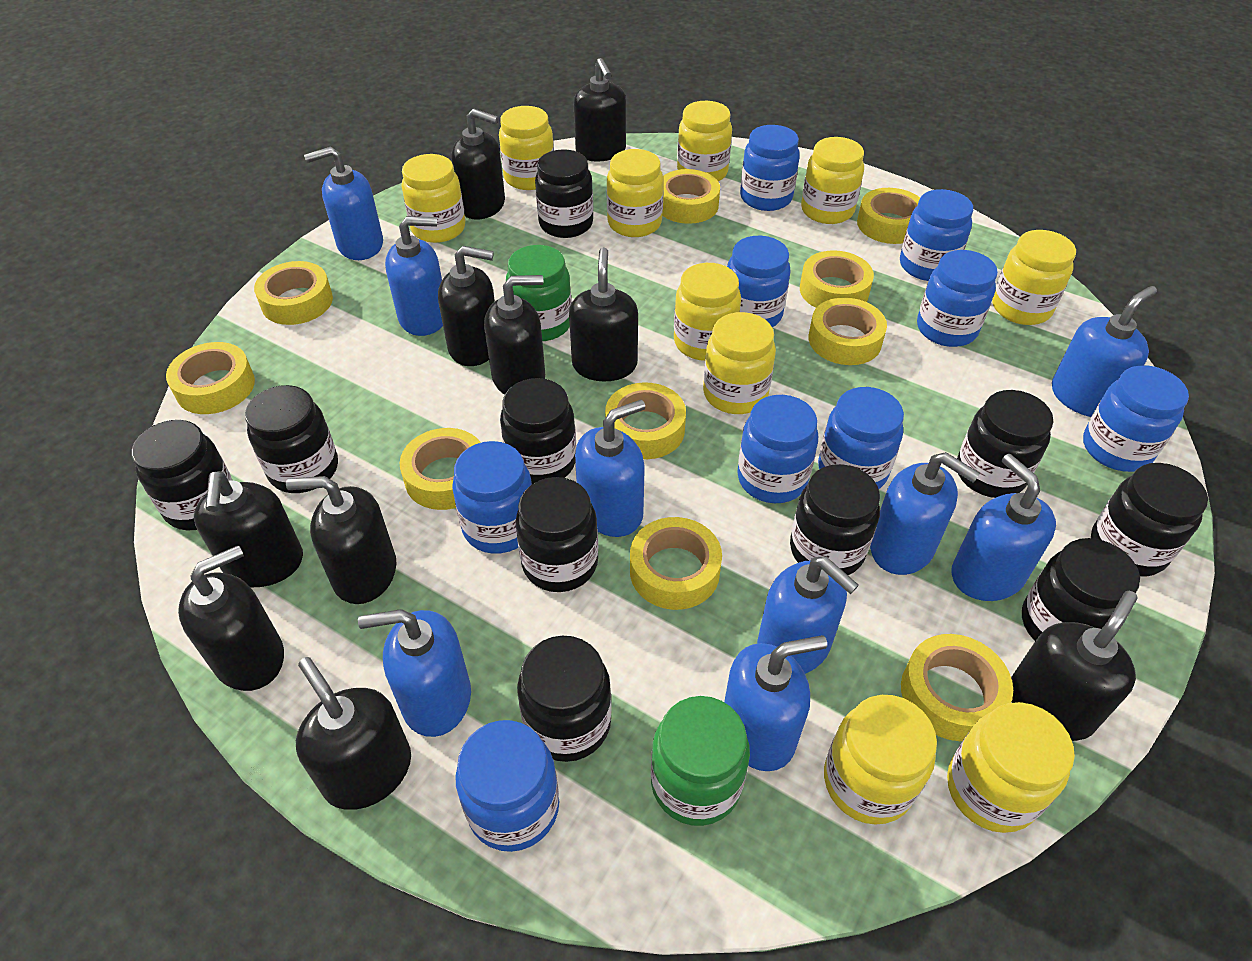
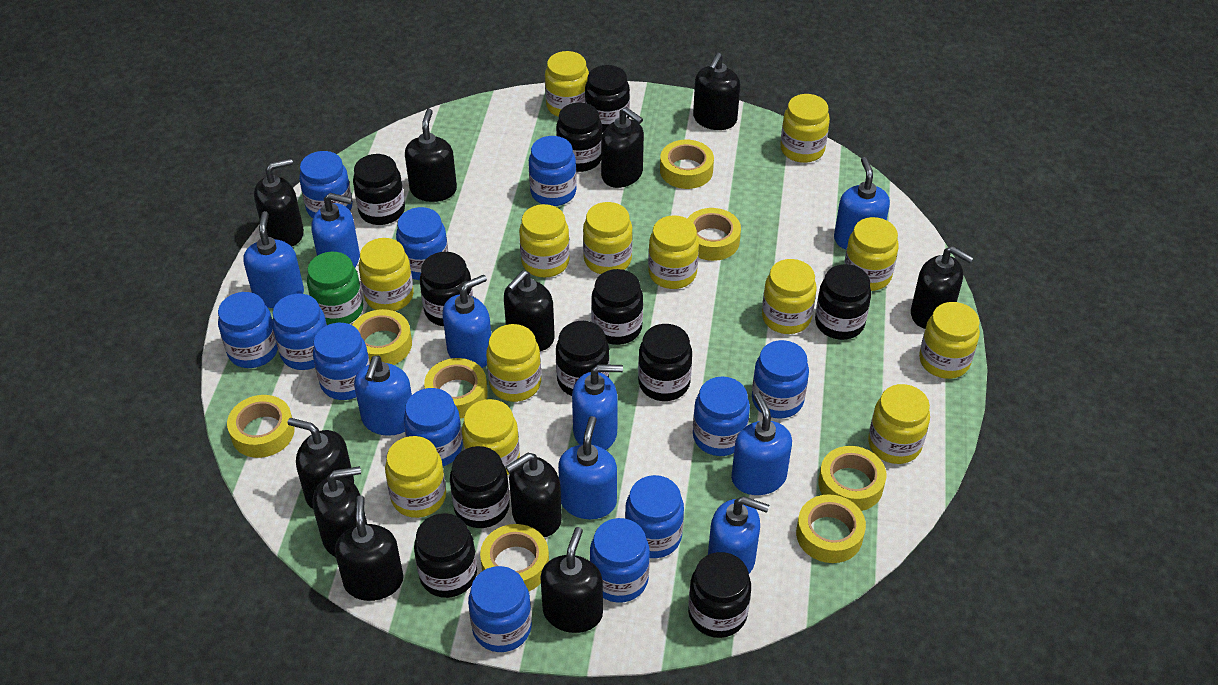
black jar: 10 -> 11
black soap dispenser: 10 -> 11
blue jar: 9 -> 12
green jar: 2 -> 1
yellow jar: 10 -> 13
yellow tape: 10 -> 8

